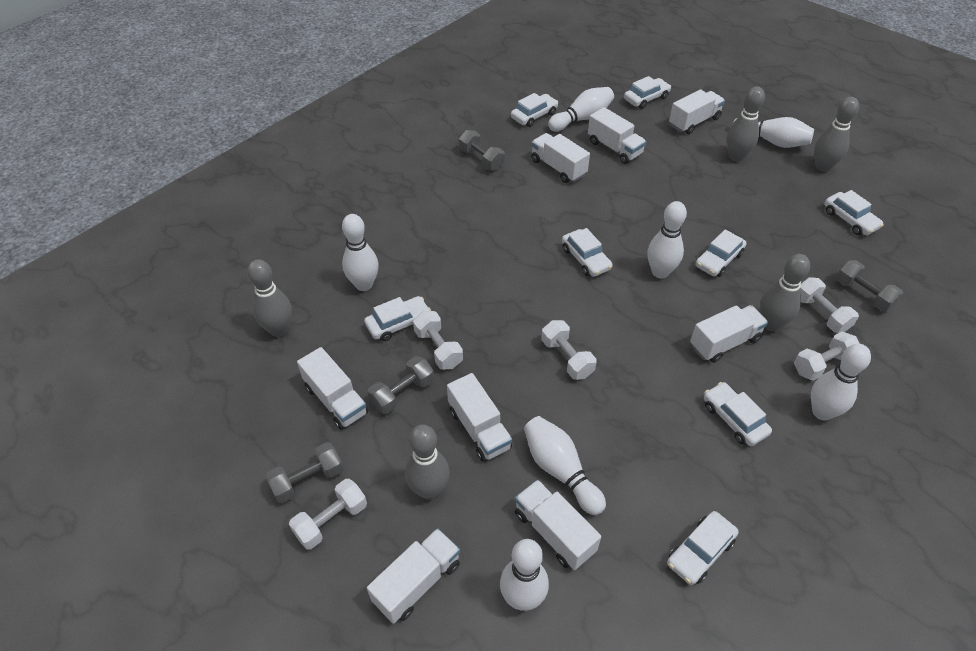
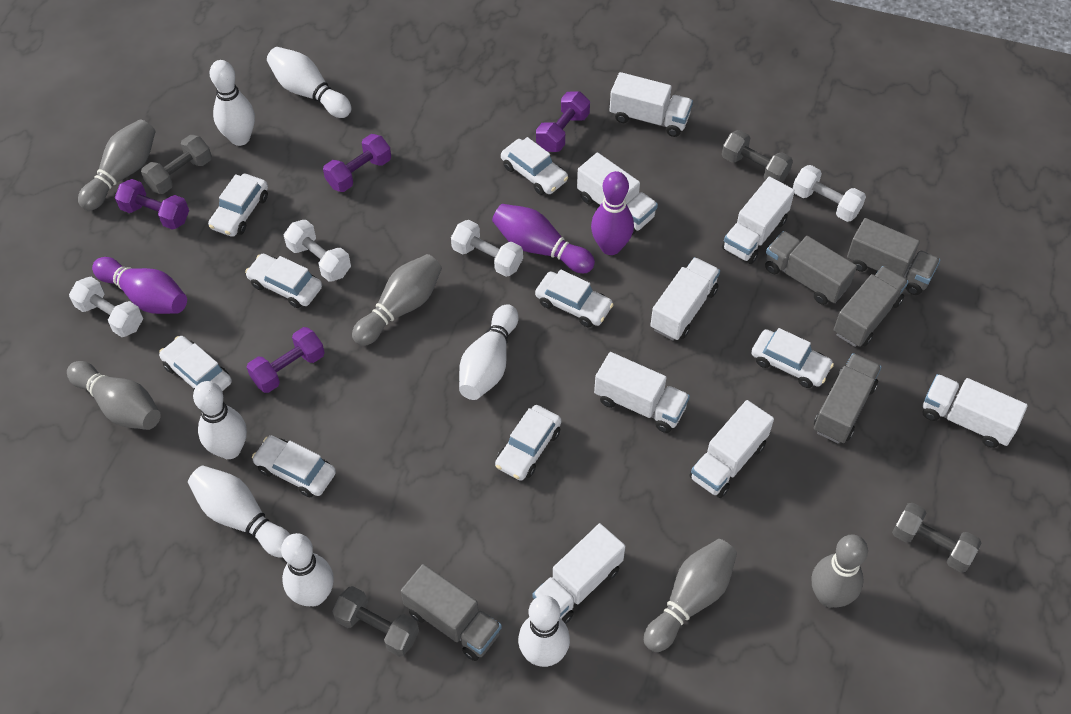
grey truck: 0 -> 5
purple bowling pin: 0 -> 3
purple dumbbell: 0 -> 4
white dumbbell: 5 -> 4

